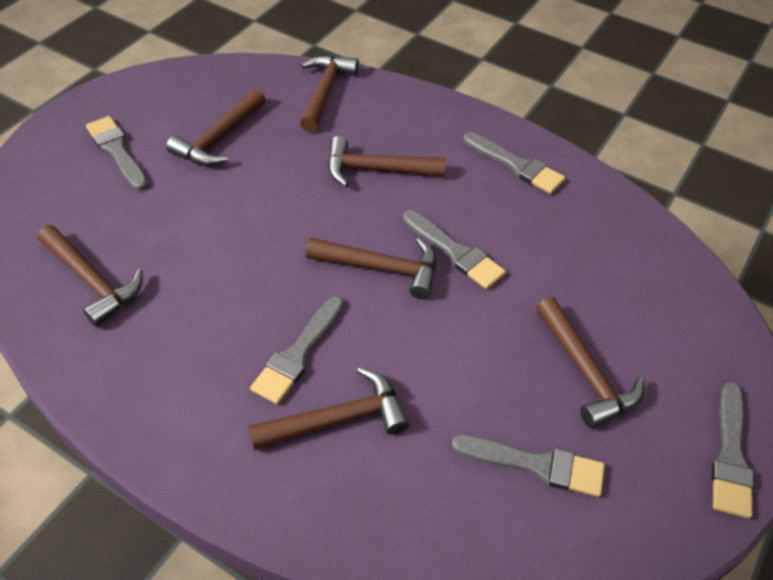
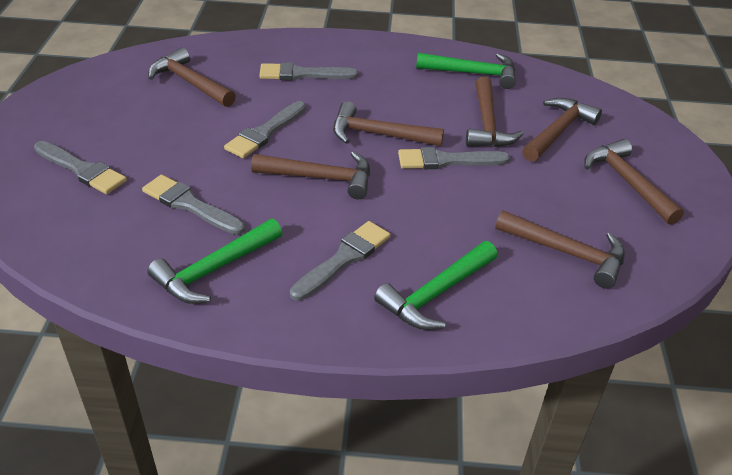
green hammer: 0 -> 3

